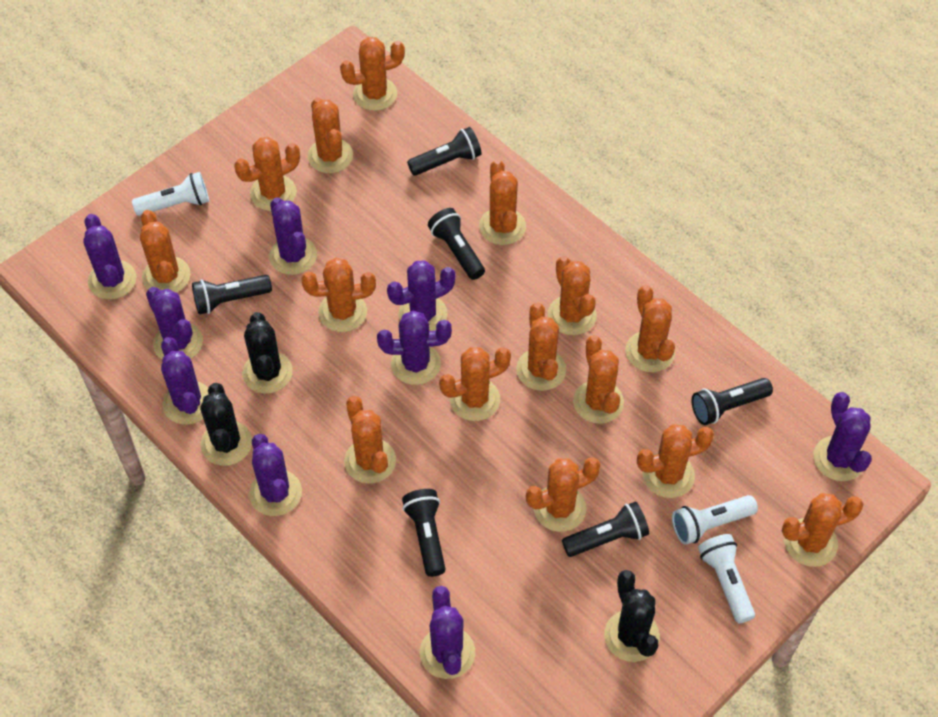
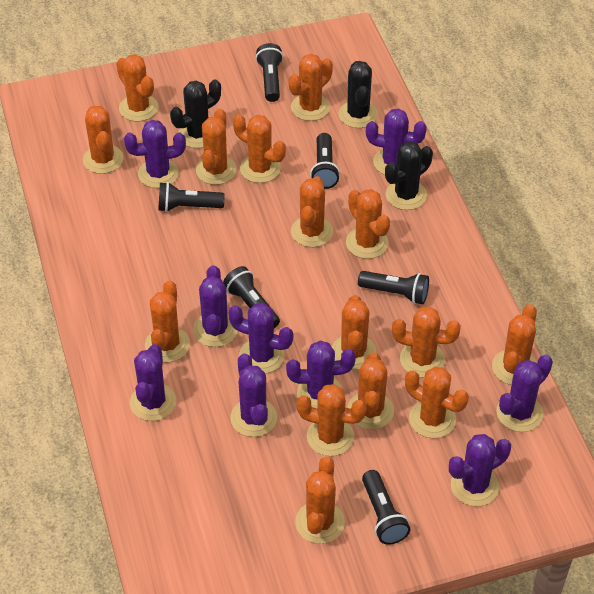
white flashlight: 3 -> 0

